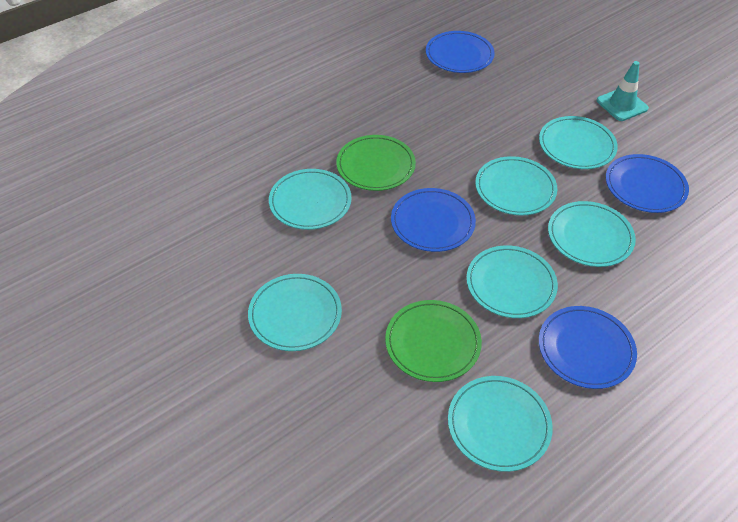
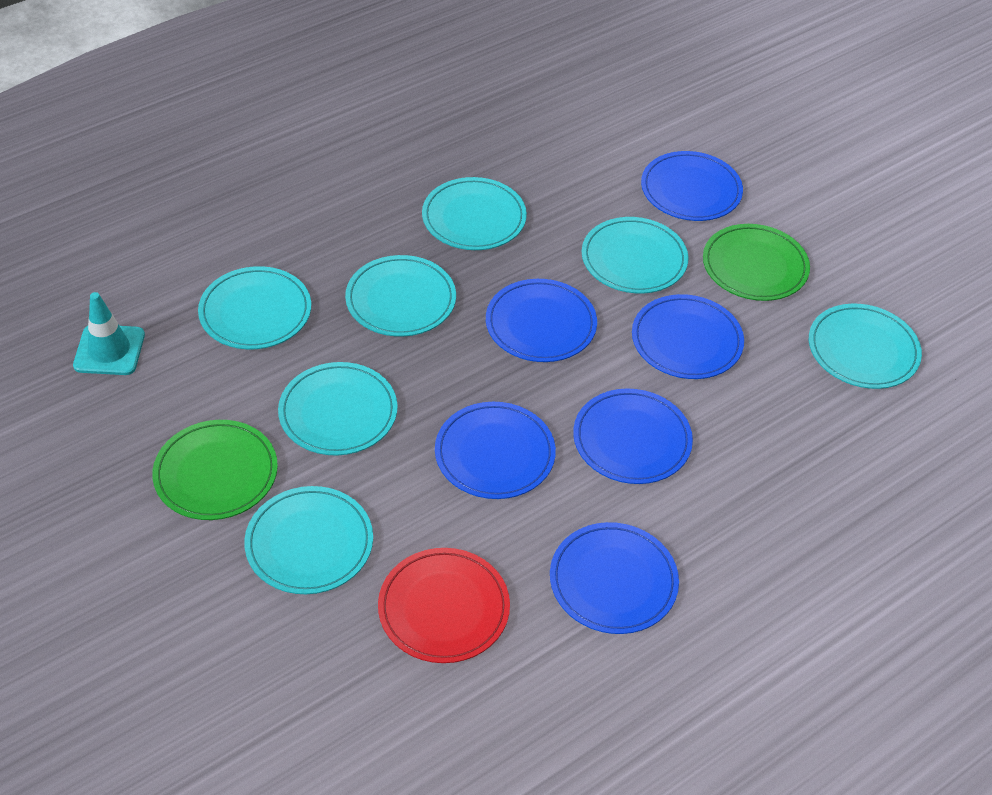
blue plate: 4 -> 6
red plate: 0 -> 1

